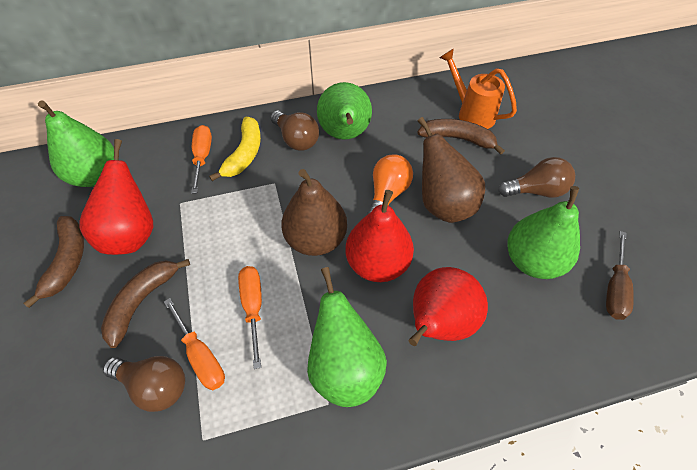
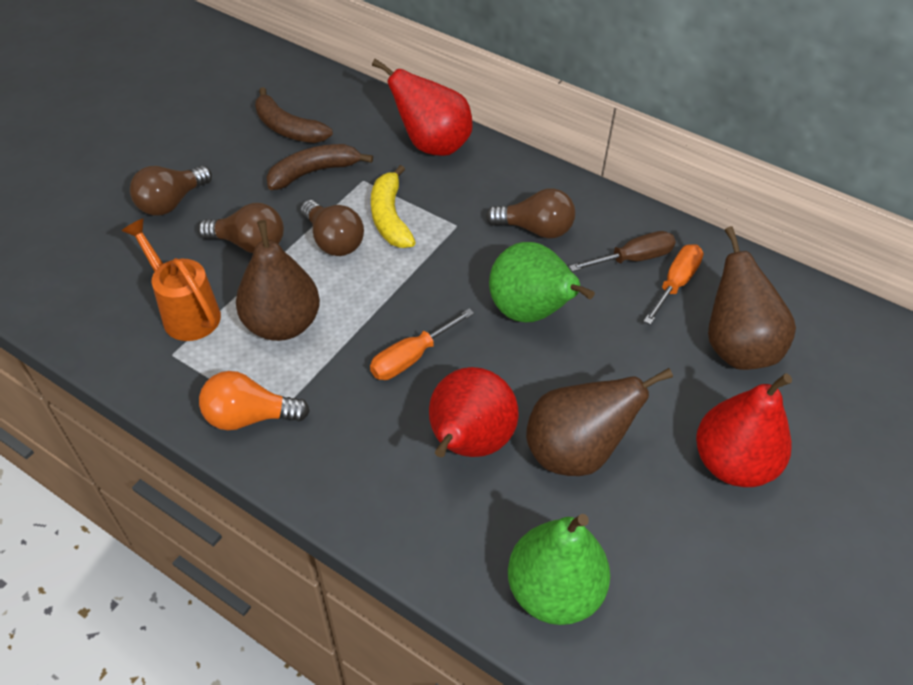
brown banana: 3 -> 2
brown light bulb: 3 -> 4
brown pear: 2 -> 3
green pear: 4 -> 2
orange screwdriver: 3 -> 2

